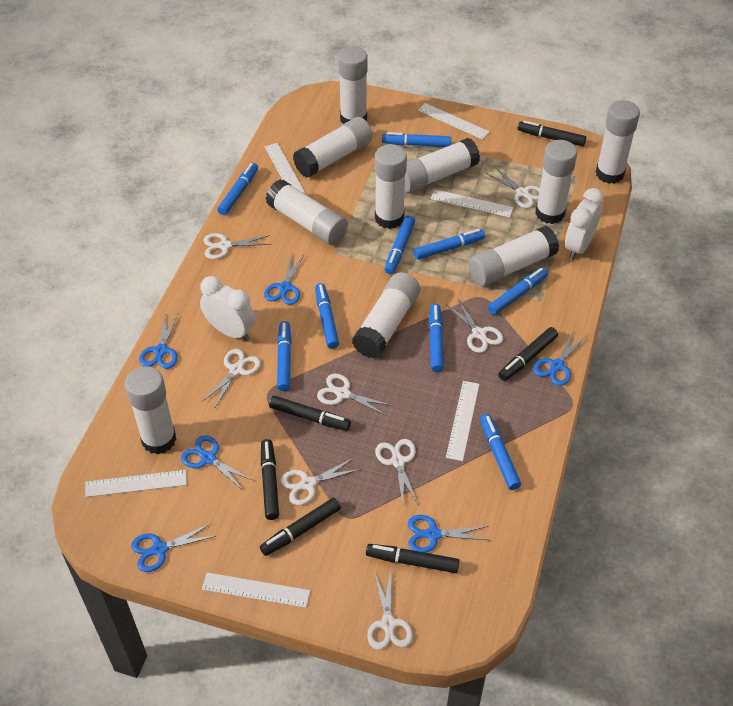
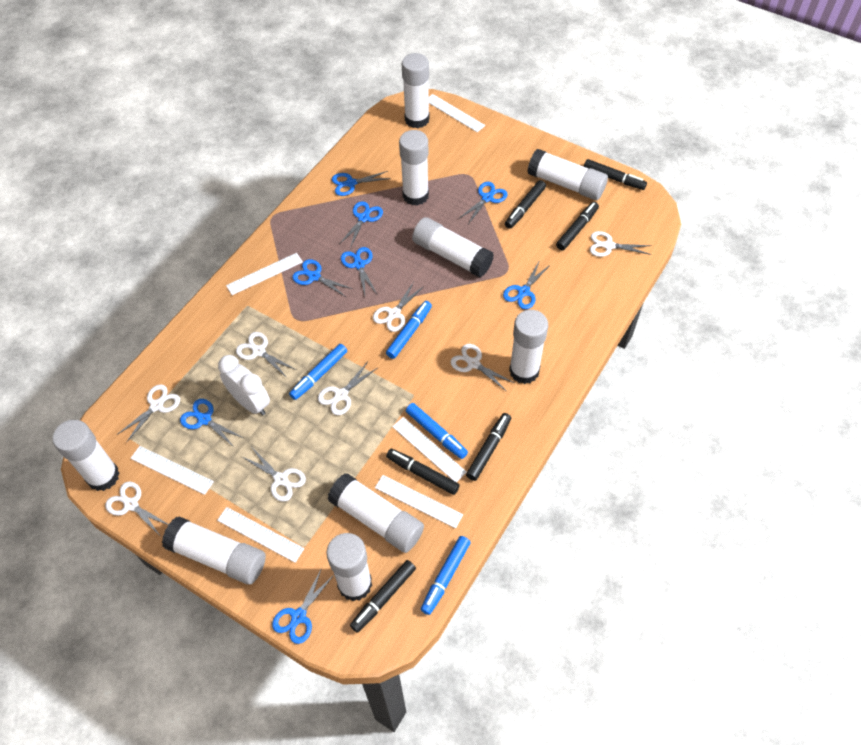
blue marker: 9 -> 4
blue scissors: 6 -> 8
white clock: 2 -> 1
white glue stick: 10 -> 9

